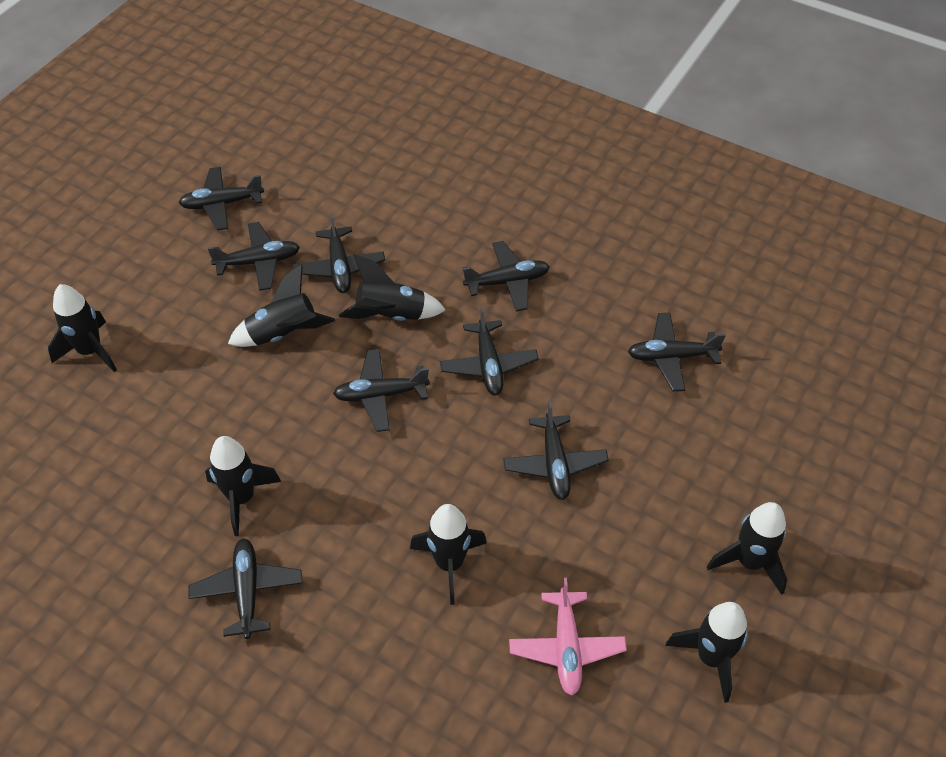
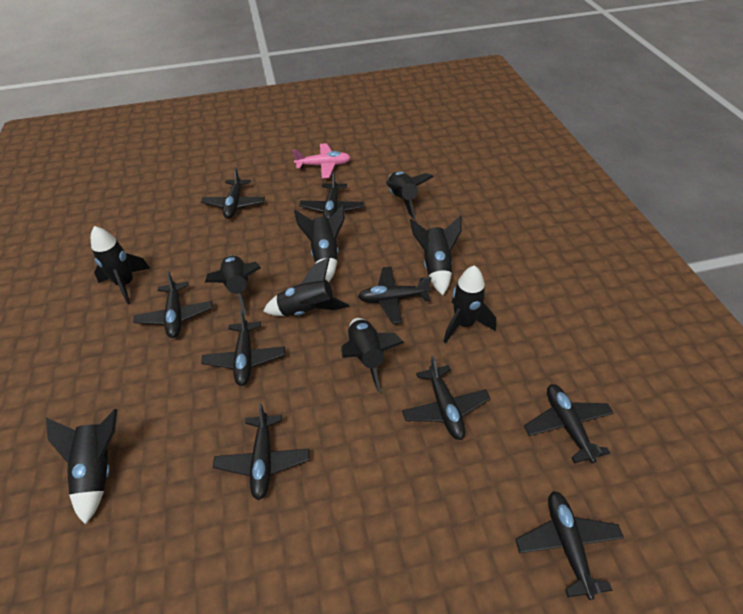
black rocket: 7 -> 9

